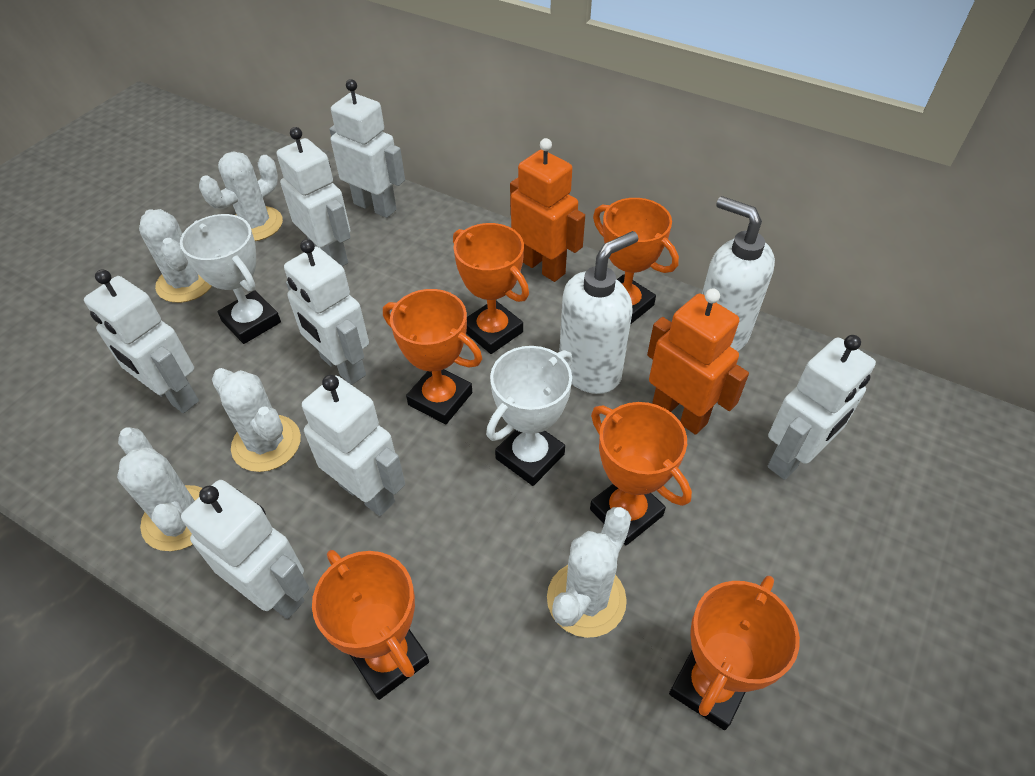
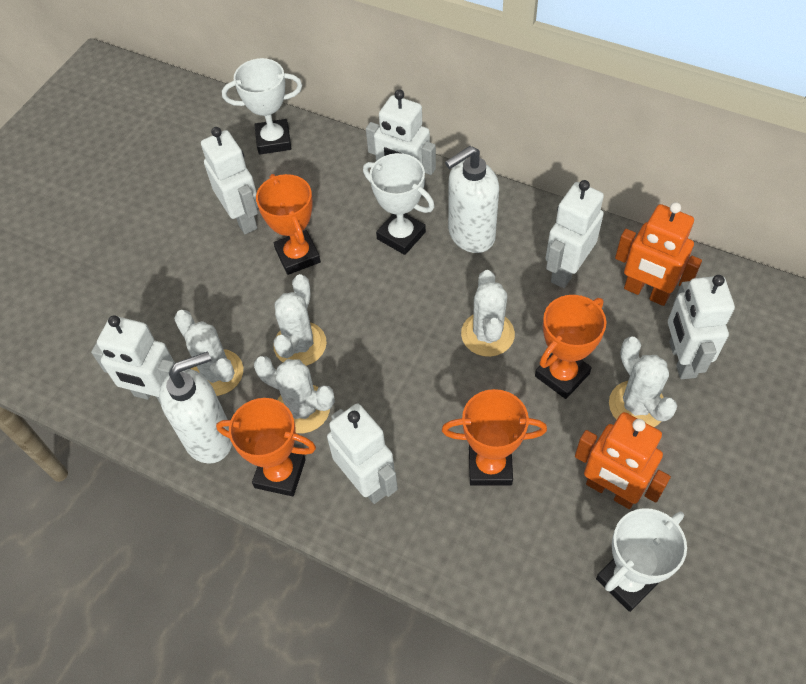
orange trophy: 6 -> 4
white robot: 7 -> 6
white trophy: 2 -> 3

